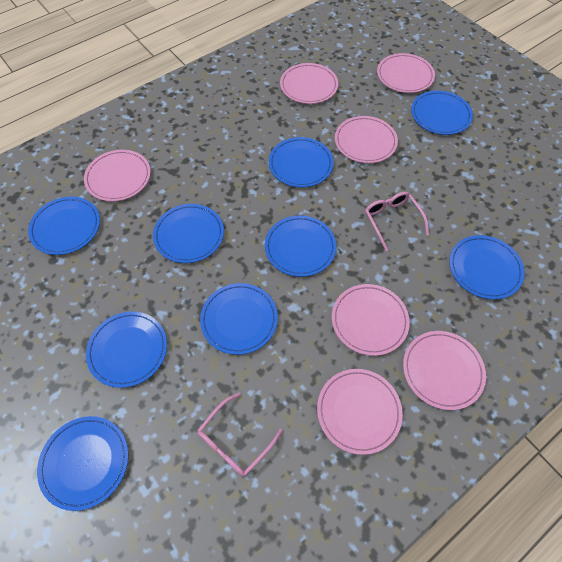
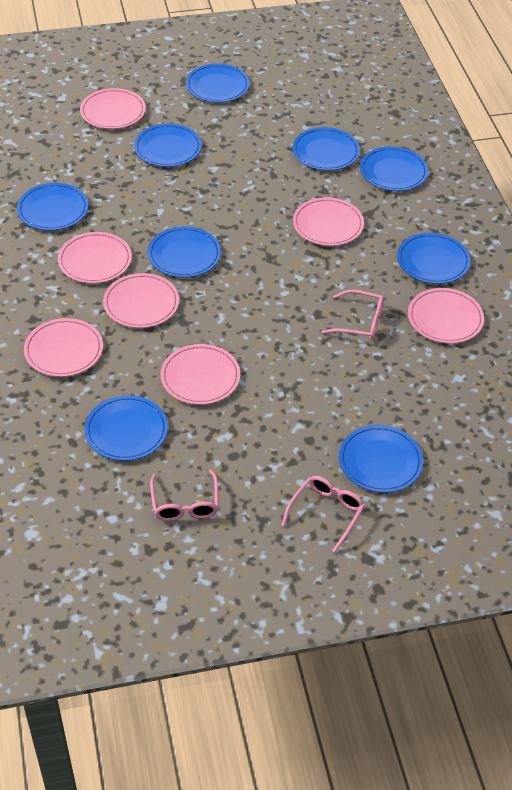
pink glasses: 2 -> 3

